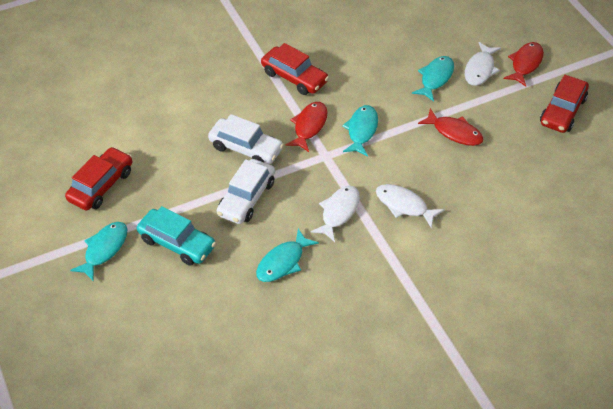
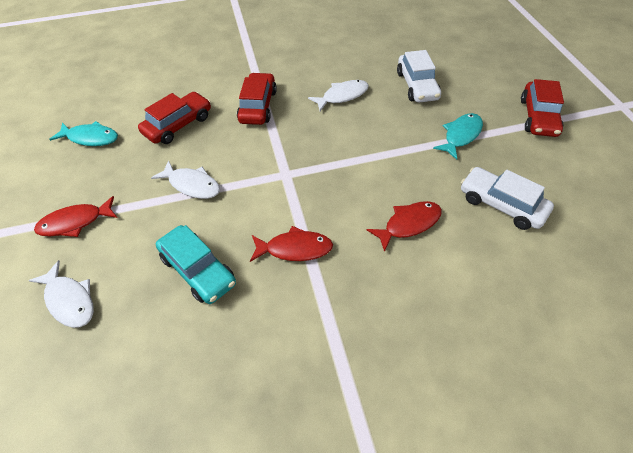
turquoise fish: 4 -> 2

